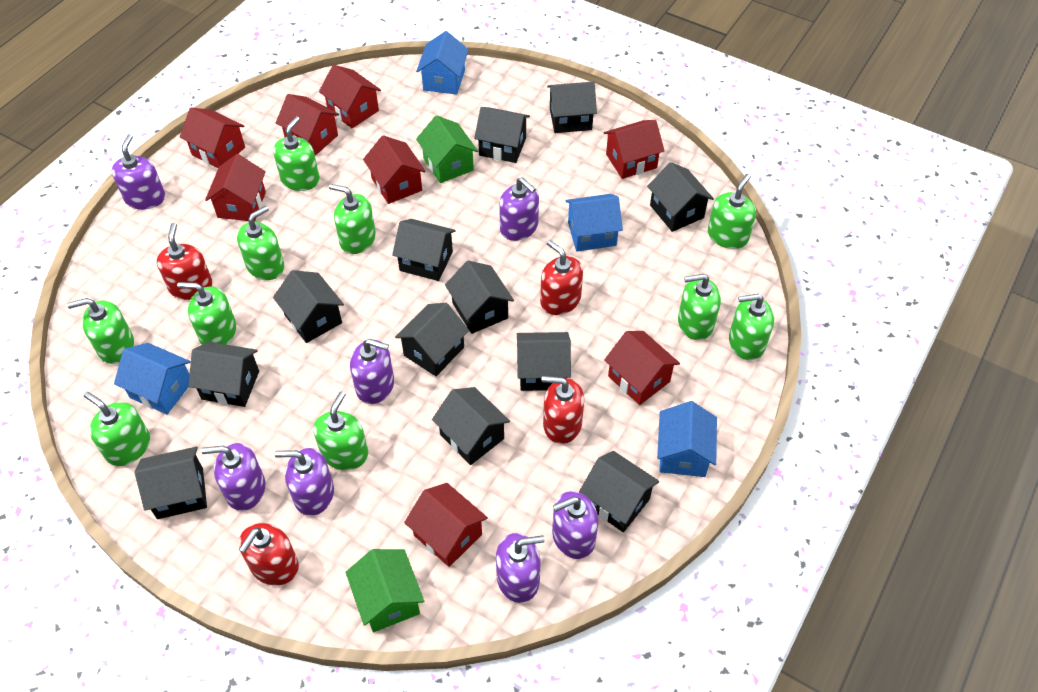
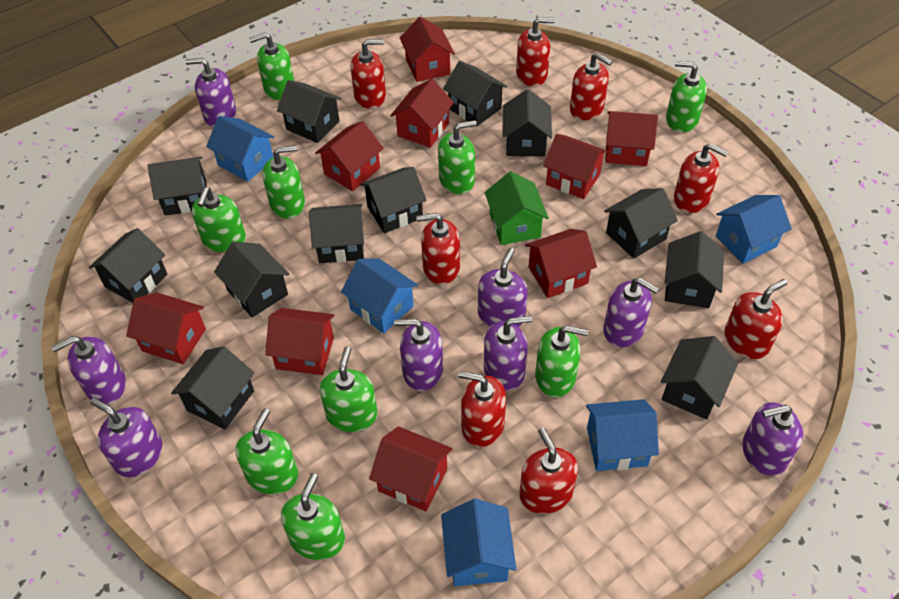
blue house: 4 -> 5
green house: 2 -> 1
green soap dispenser: 10 -> 9
purple soap dispenser: 7 -> 8
red house: 8 -> 9
red soap dispenser: 4 -> 8

